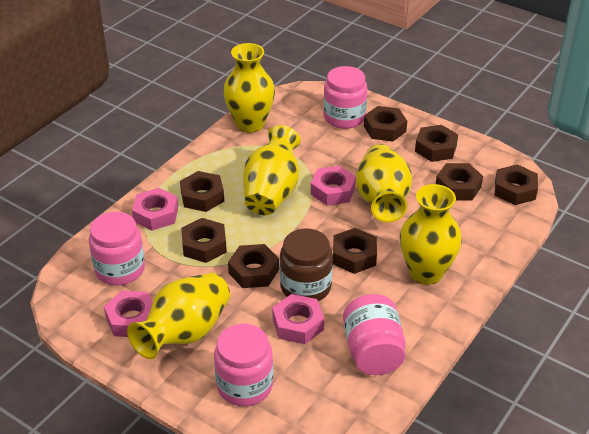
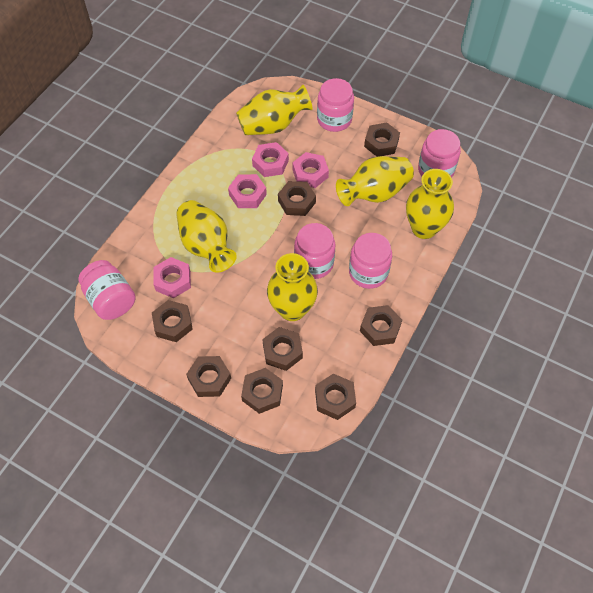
brown jar: 1 -> 0
pink jar: 4 -> 5

